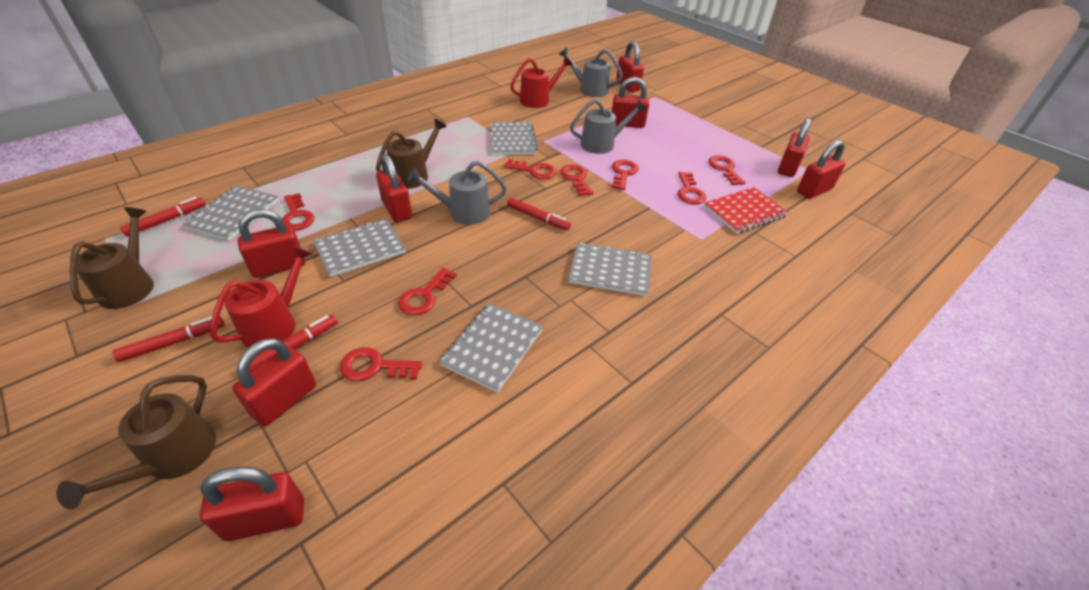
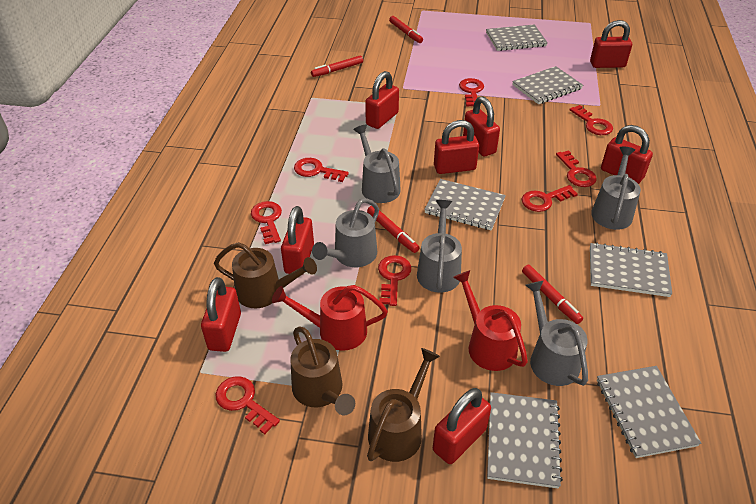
grey notebook: 5 -> 6
grey watering can: 3 -> 5
red notebook: 1 -> 0

